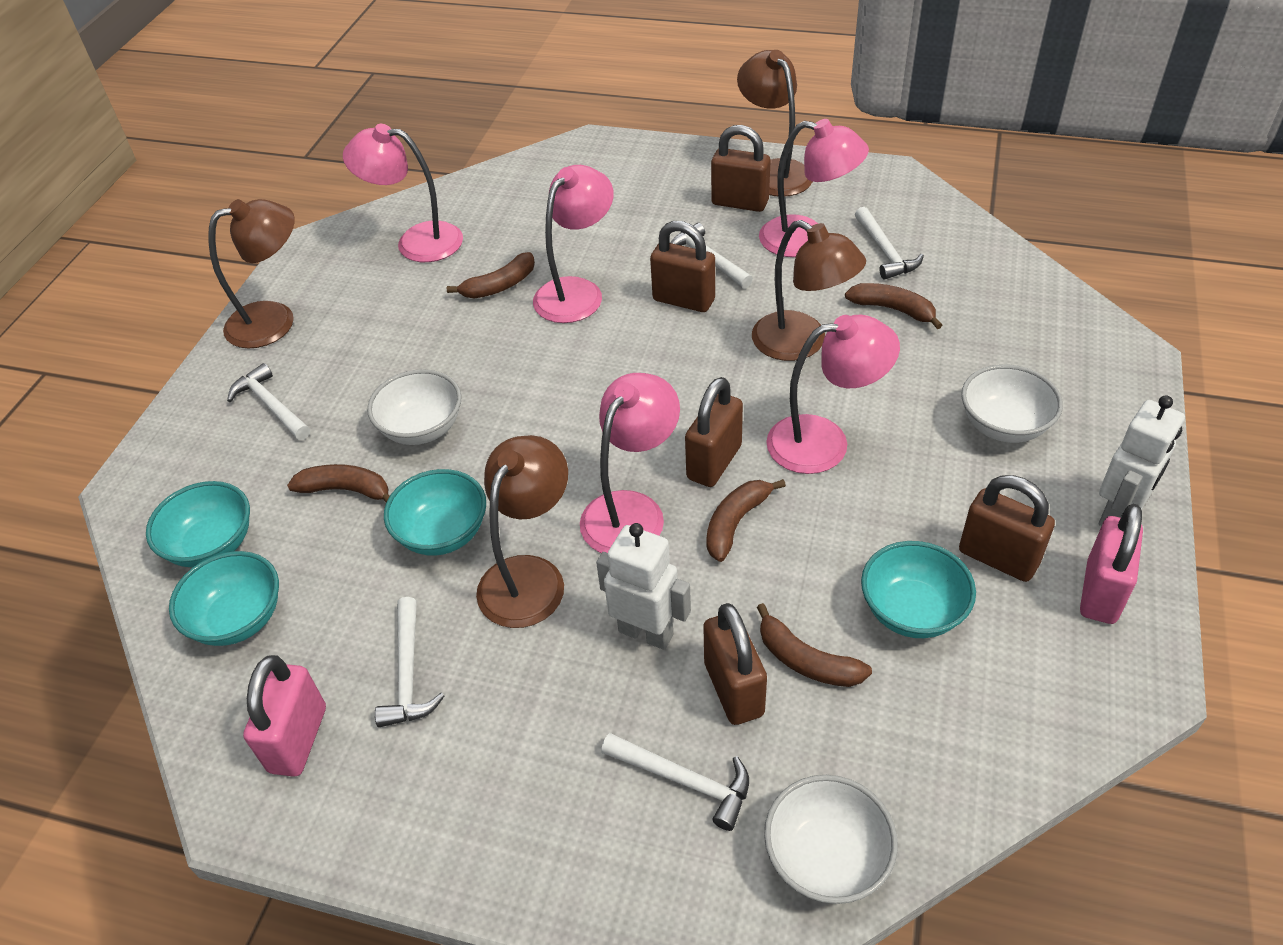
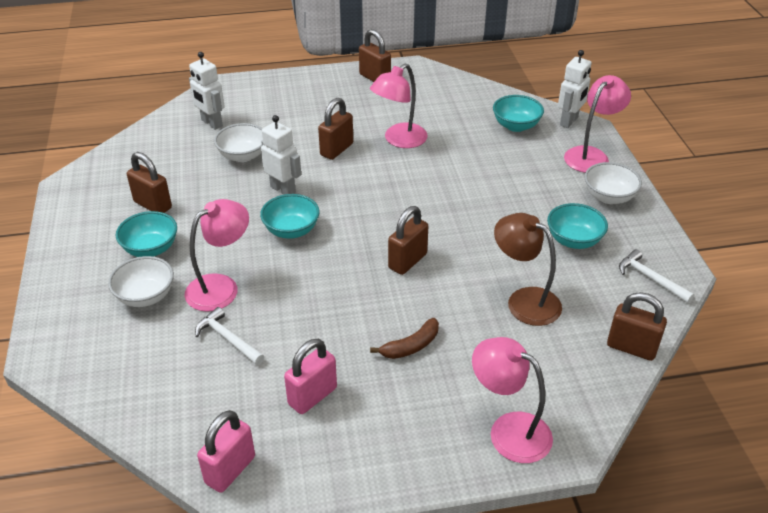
brown banana: 5 -> 1
brown lamp: 4 -> 1
pink lamp: 5 -> 4
white hammer: 5 -> 2
white robot: 2 -> 3

